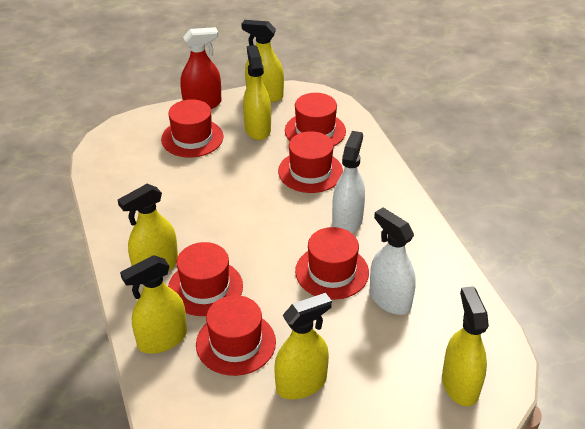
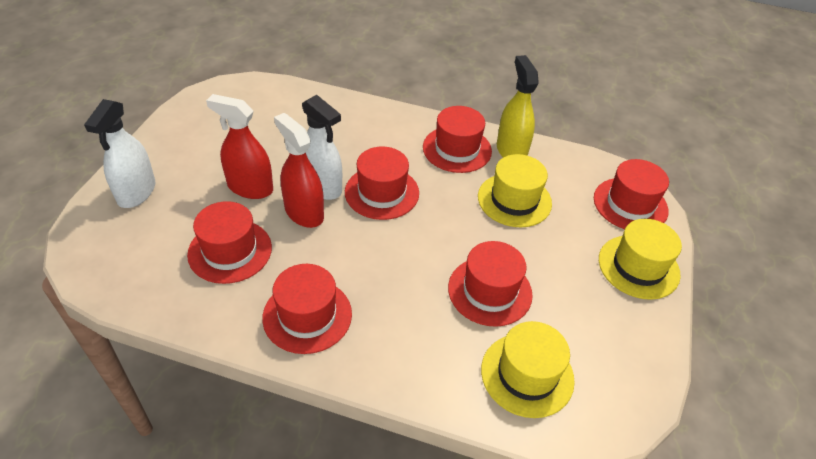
red spray bottle: 1 -> 2
yellow hat: 0 -> 3
yellow spray bottle: 6 -> 1

